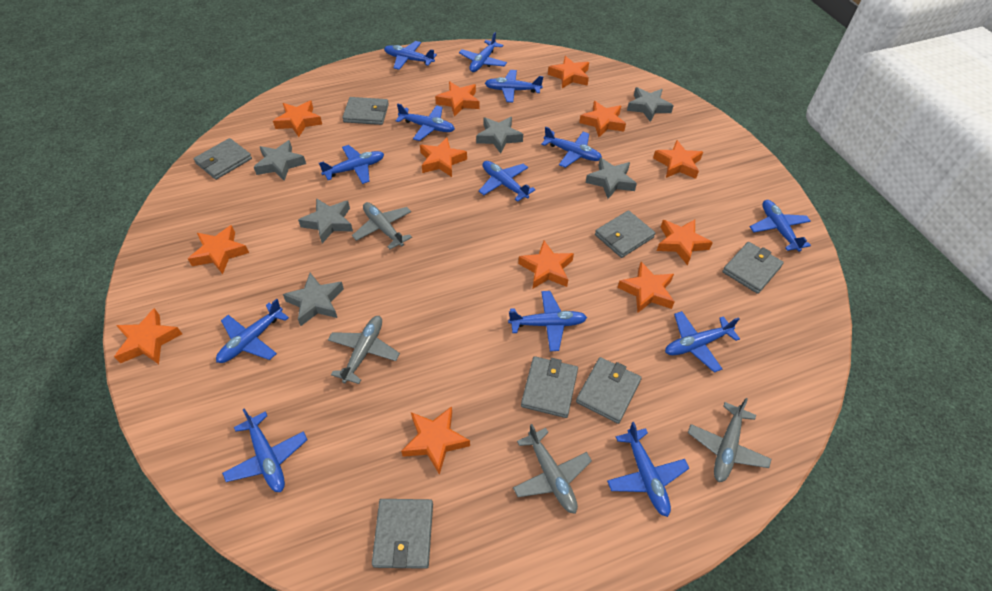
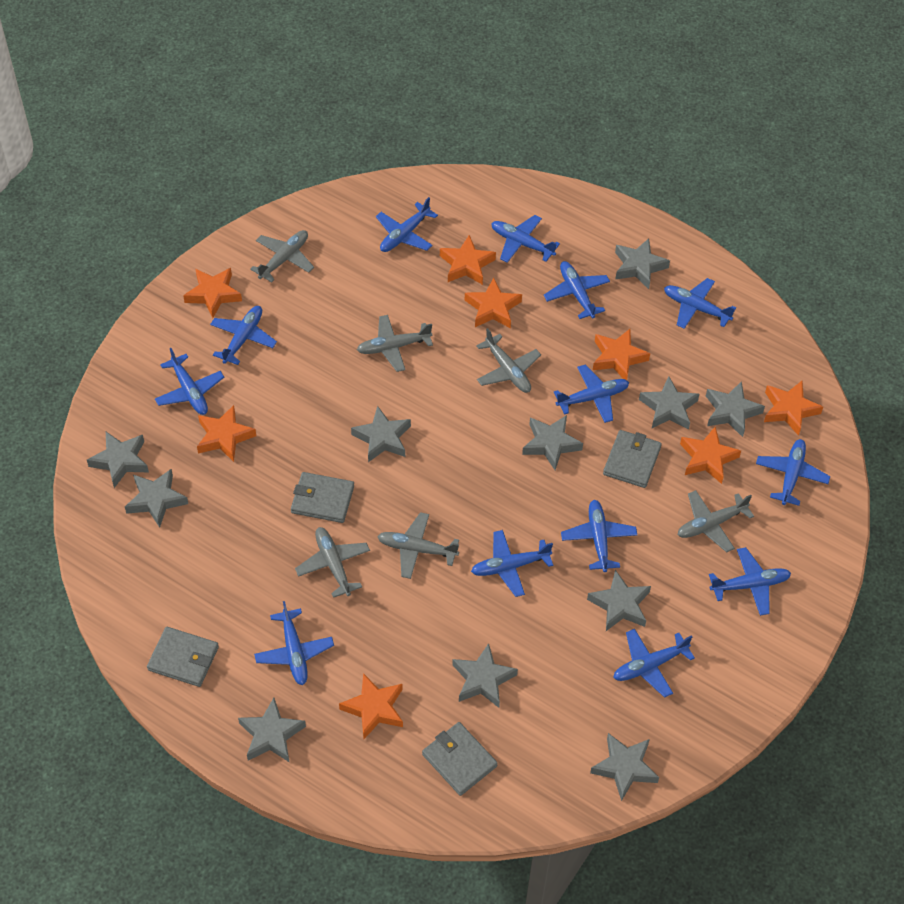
grey plane: 4 -> 6
grey star: 6 -> 11
grey wallet: 7 -> 4
orange star: 12 -> 8

